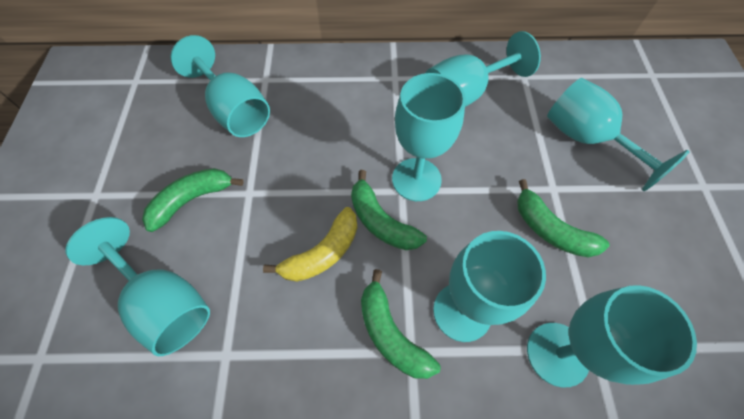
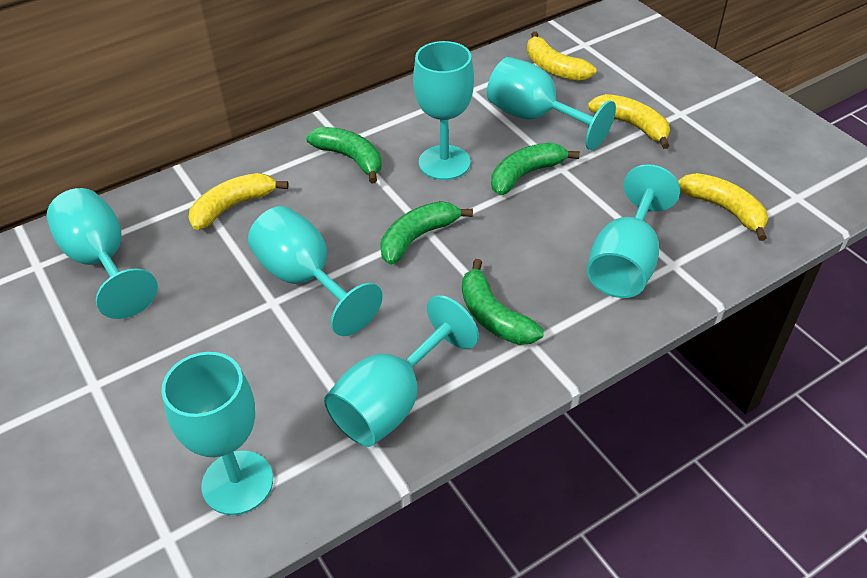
yellow banana: 1 -> 4

